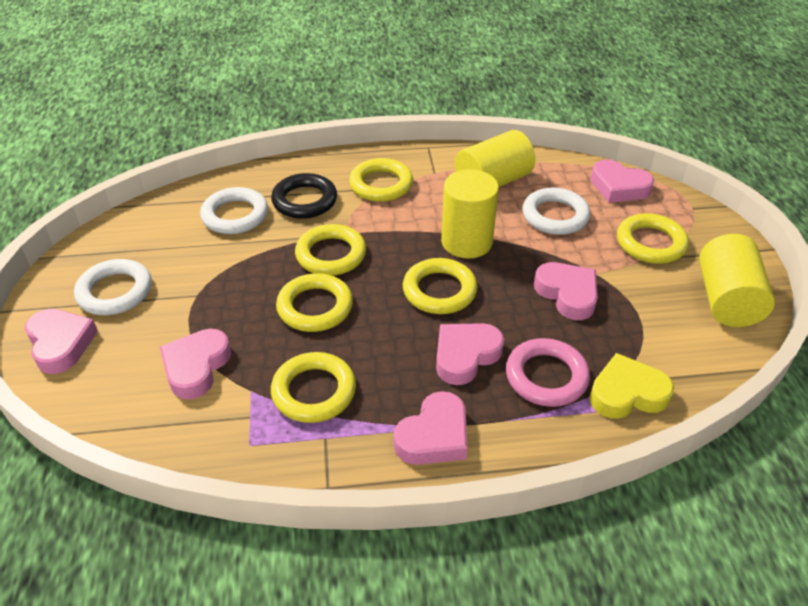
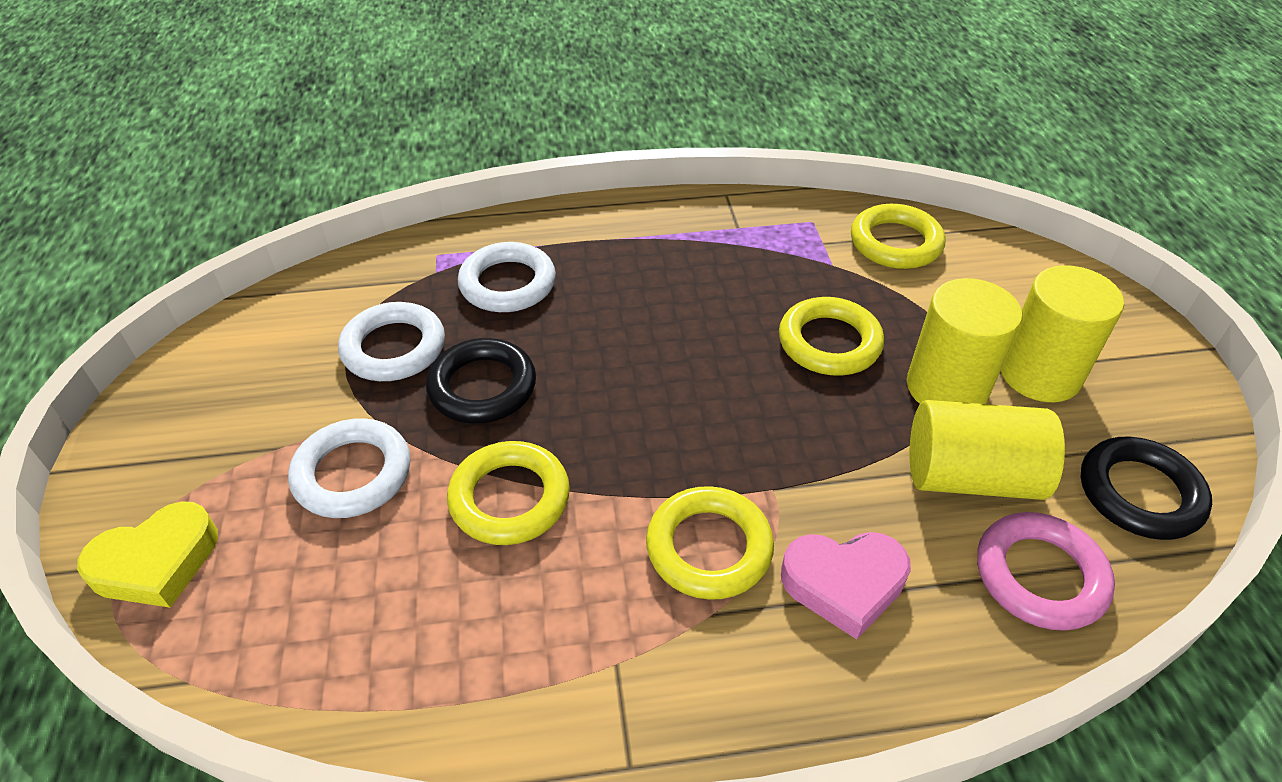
black ring: 1 -> 2
pink heart: 6 -> 1
yellow ring: 6 -> 4

